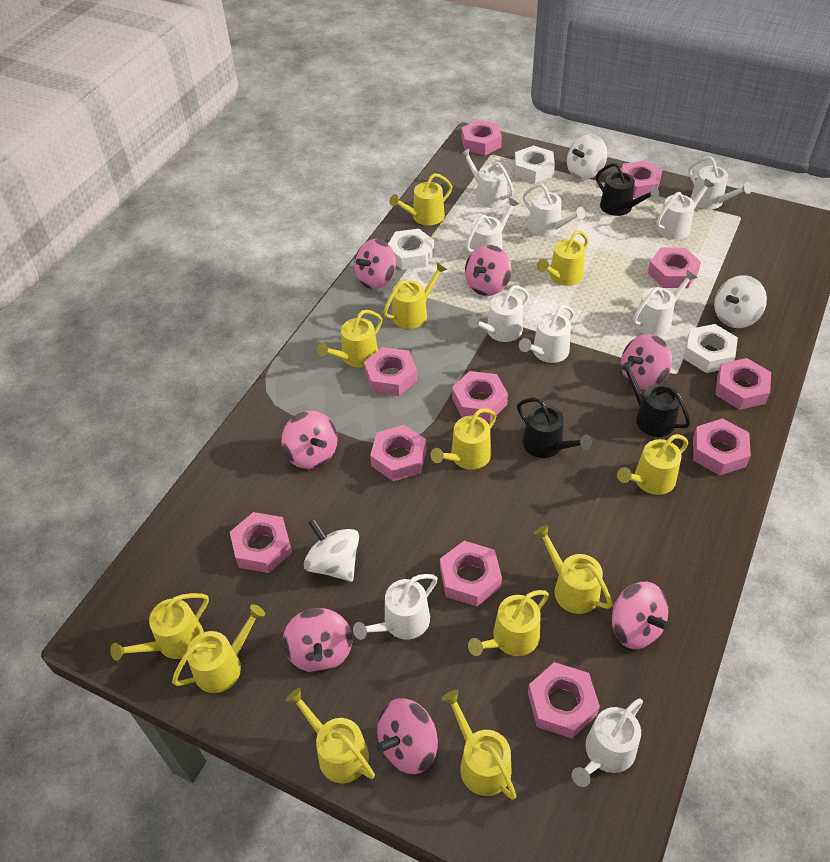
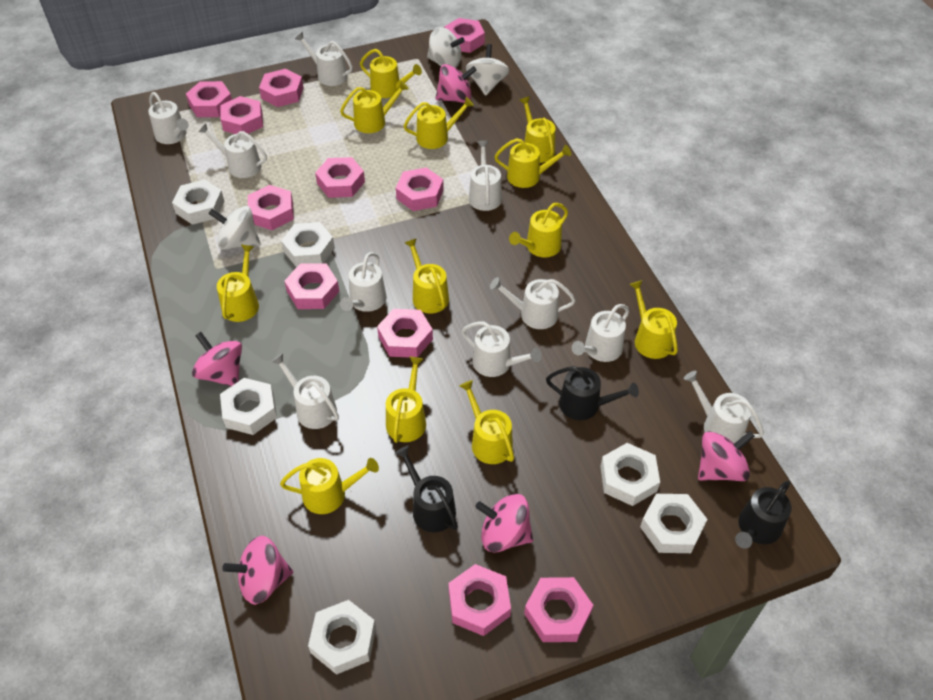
pink spinning top: 7 -> 5
white nut: 3 -> 6

